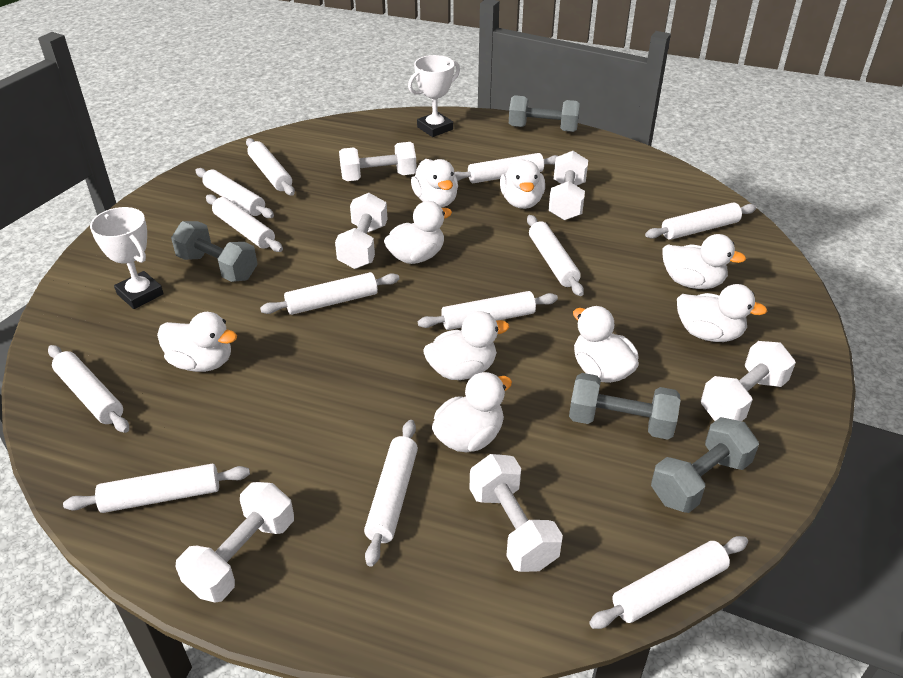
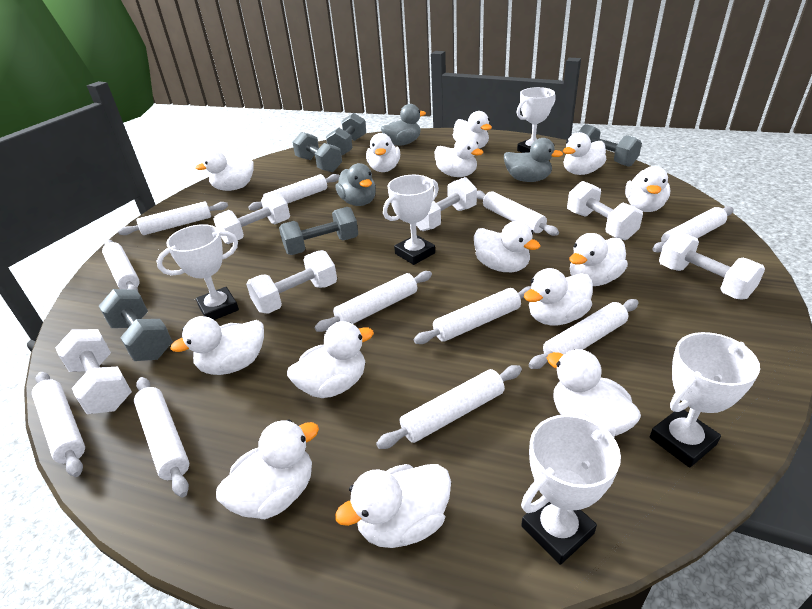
grey duck: 0 -> 3
grey dumbbell: 4 -> 5
white duck: 9 -> 14
white rolling pin: 12 -> 11
white trophy: 2 -> 5

